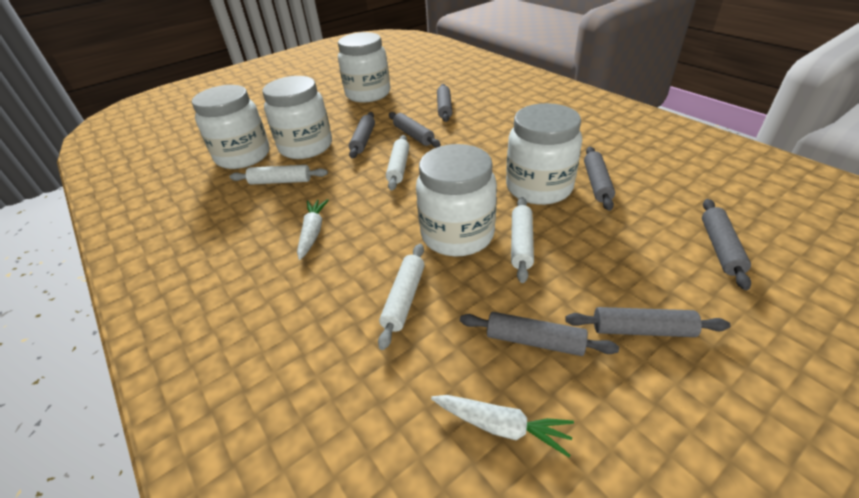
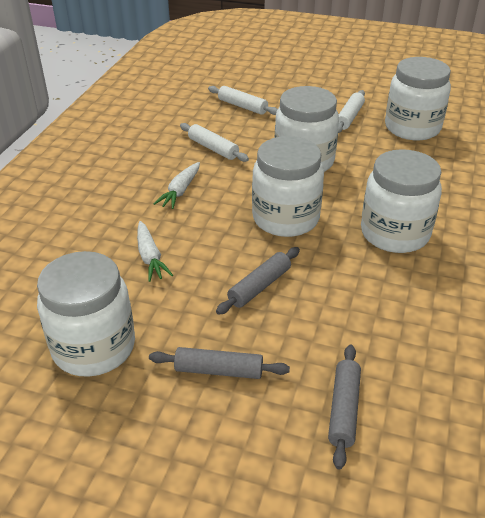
grey rolling pin: 7 -> 3
white rolling pin: 4 -> 3

